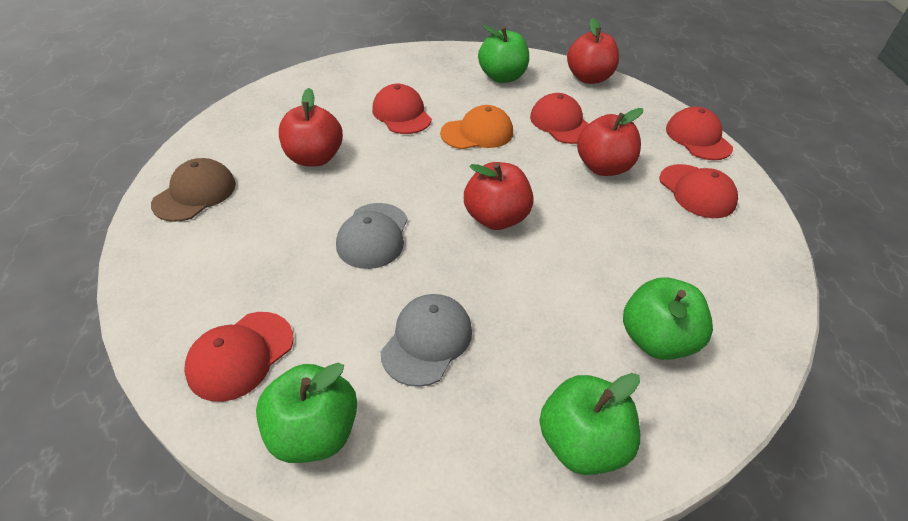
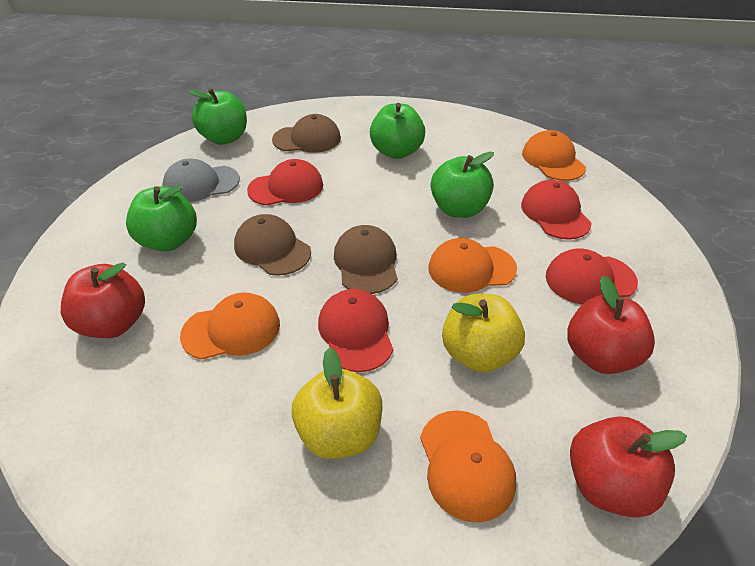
brown cap: 1 -> 3
grey cap: 2 -> 1
orange cap: 1 -> 4
red apple: 4 -> 3
red cap: 5 -> 4
yellow apple: 0 -> 2

